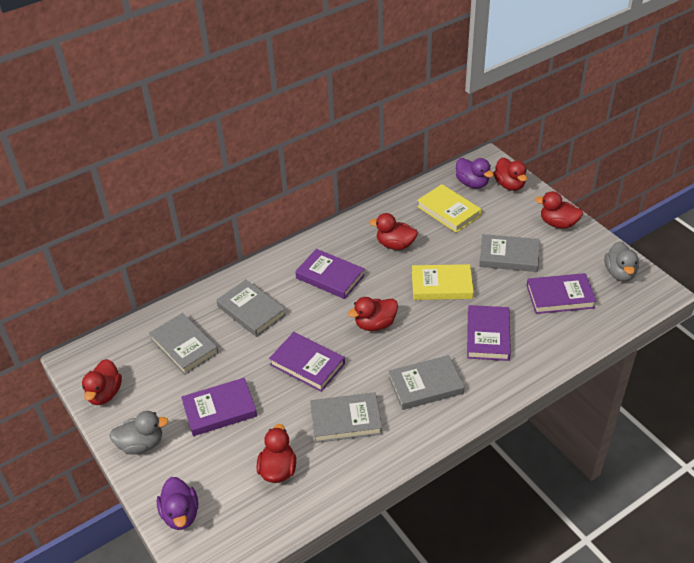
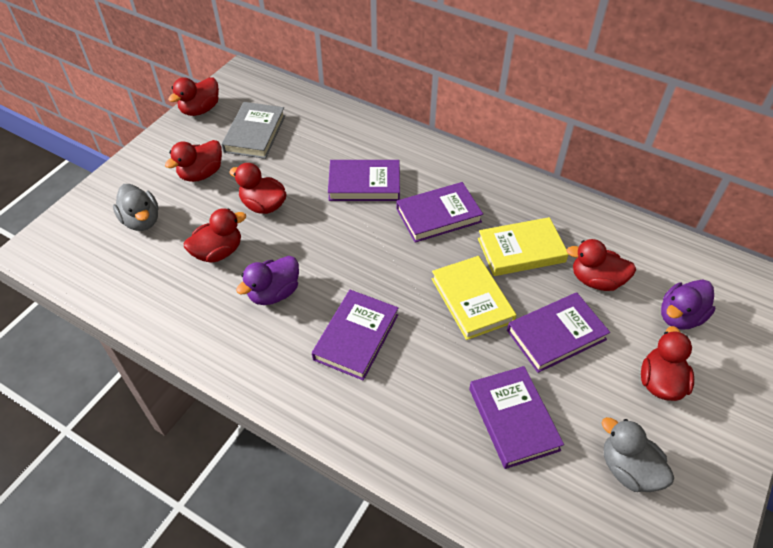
grey book: 5 -> 1

